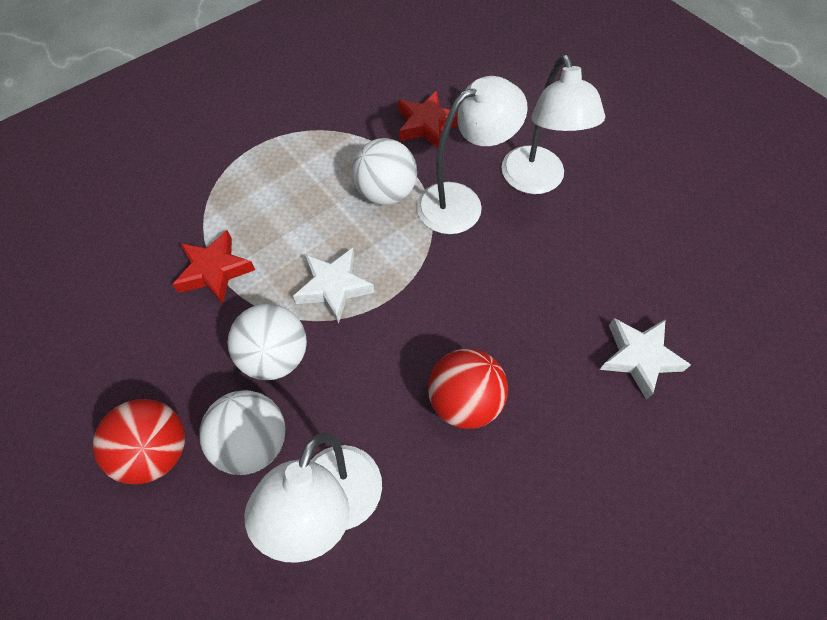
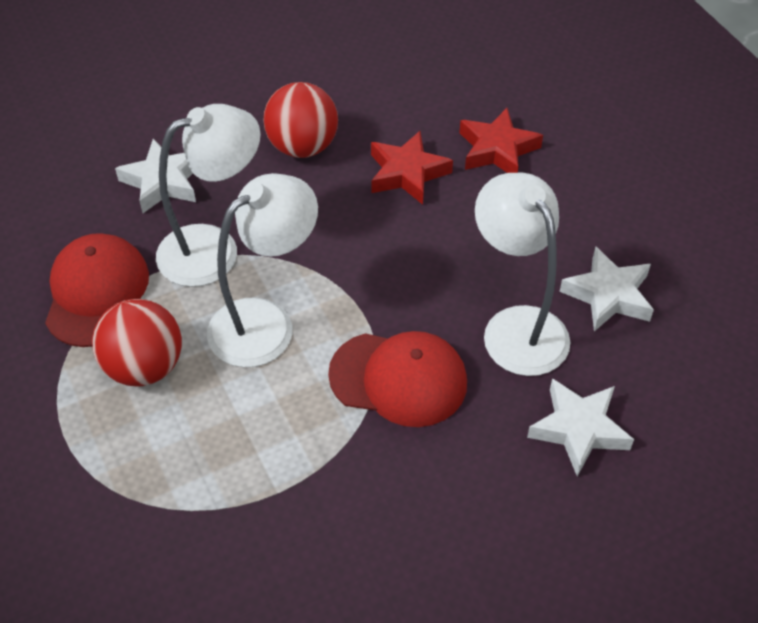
red cap: 0 -> 2
white ball: 3 -> 0
white star: 2 -> 3

